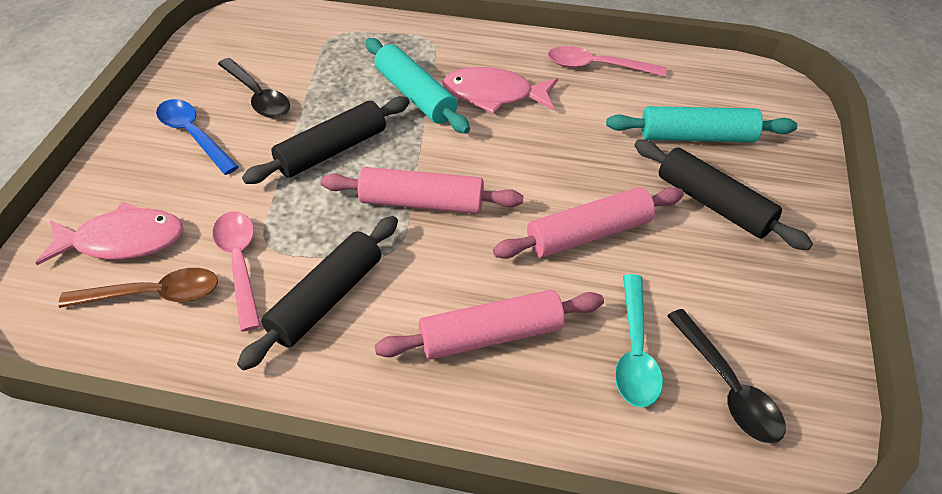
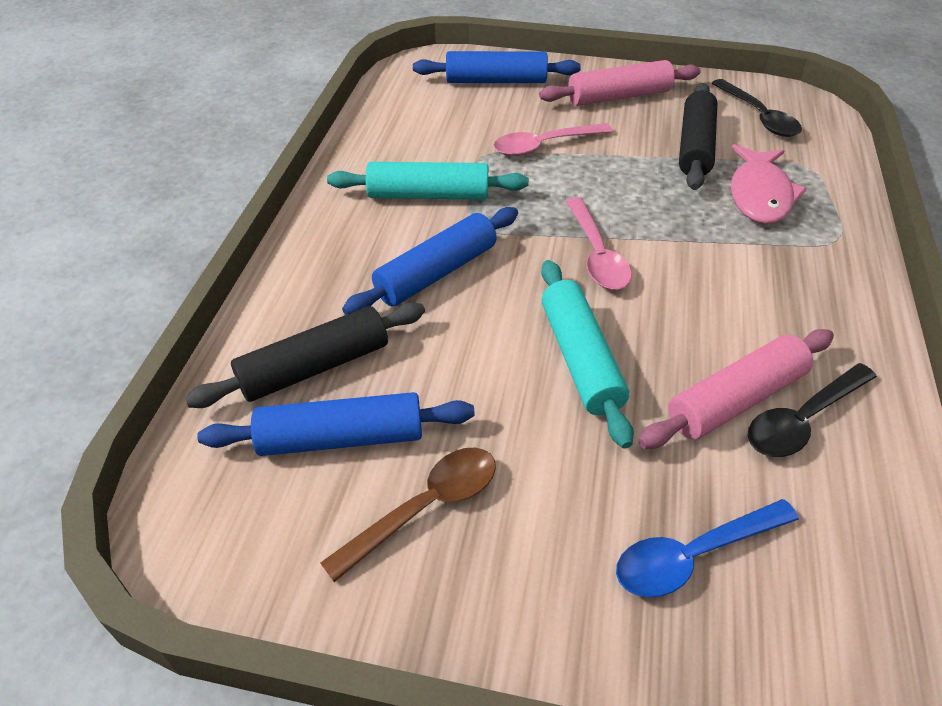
black rolling pin: 3 -> 2
blue rolling pin: 0 -> 3
pink fish: 2 -> 1
pink rolling pin: 3 -> 2
turquoise spoon: 1 -> 0

